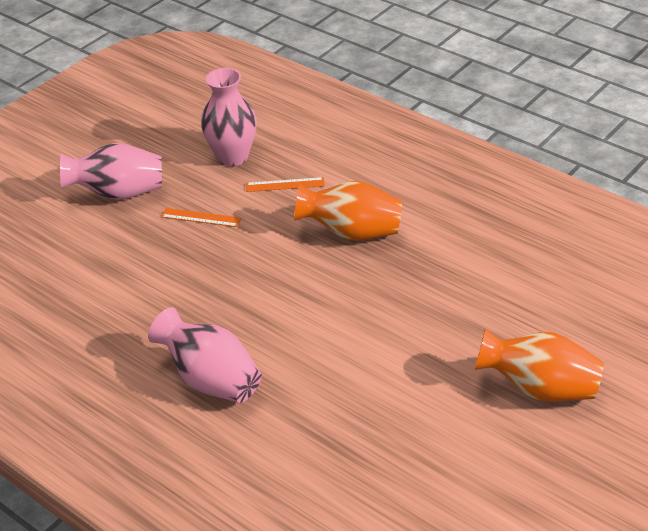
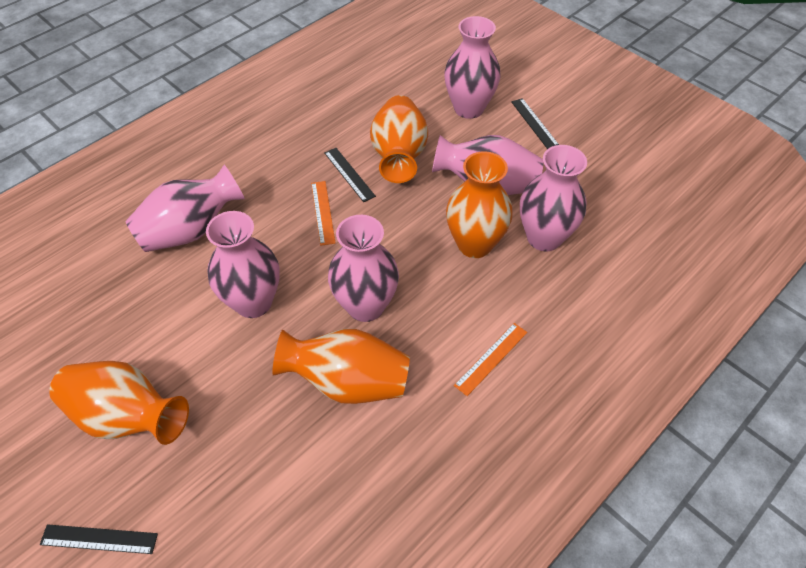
black ruler: 0 -> 3
orange vase: 2 -> 4
pink vase: 3 -> 6

